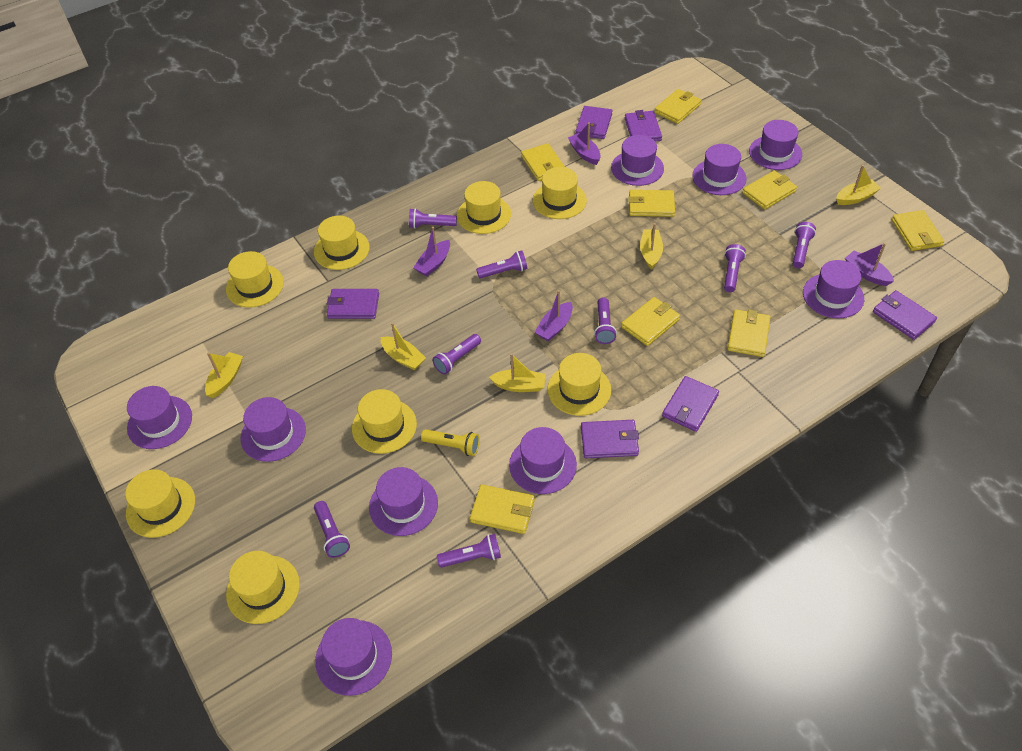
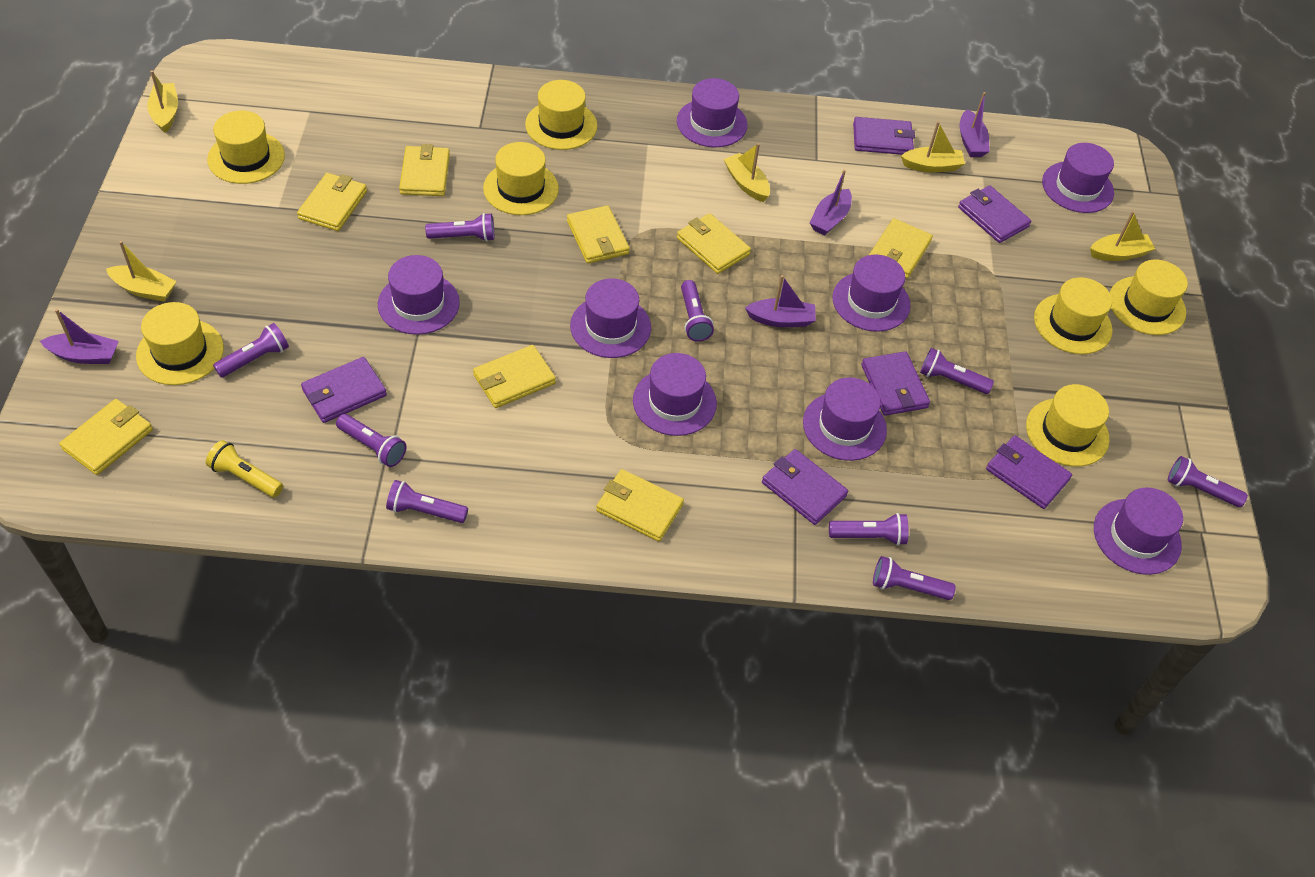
purple flashlight: 8 -> 9
purple hat: 9 -> 8
yellow hat: 8 -> 7

